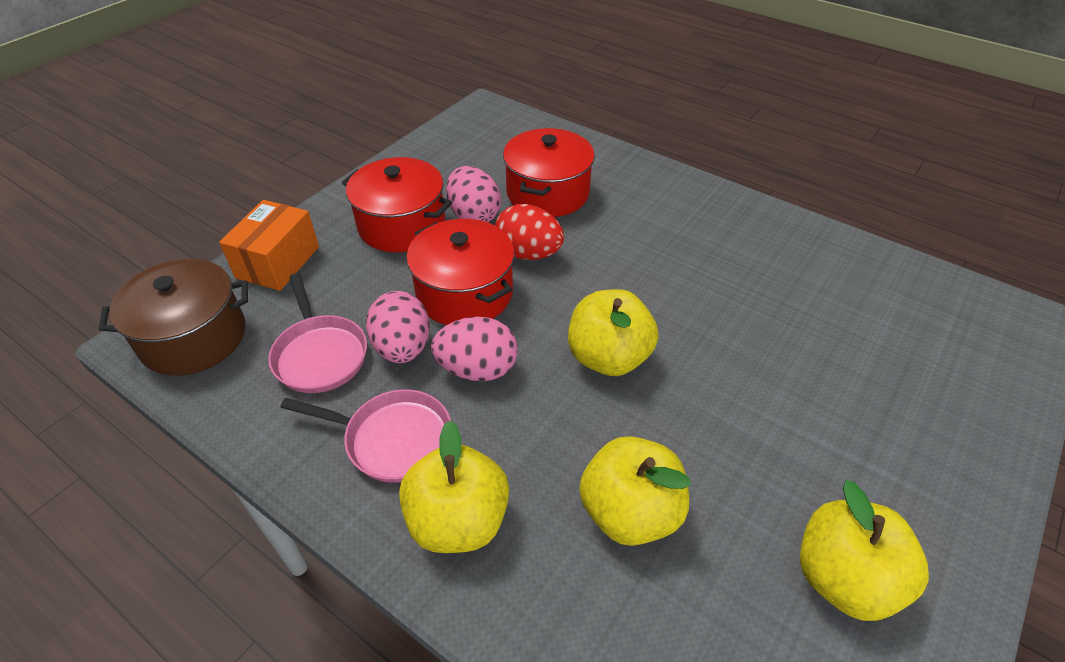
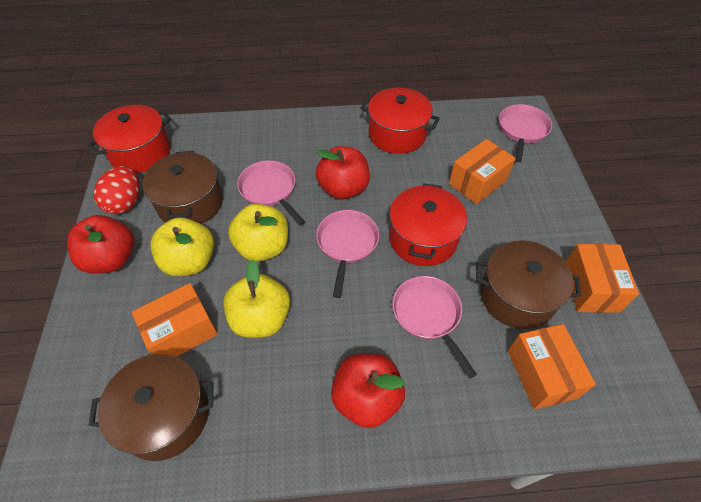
brown pot: 1 -> 3
orange box: 1 -> 4
pink egg: 3 -> 0
pink pan: 2 -> 4
red apple: 0 -> 3
yellow apple: 4 -> 3

